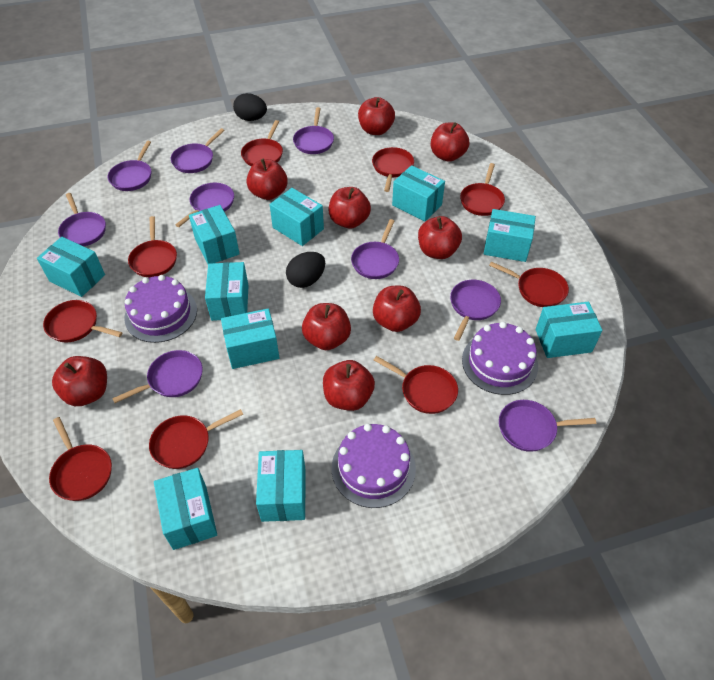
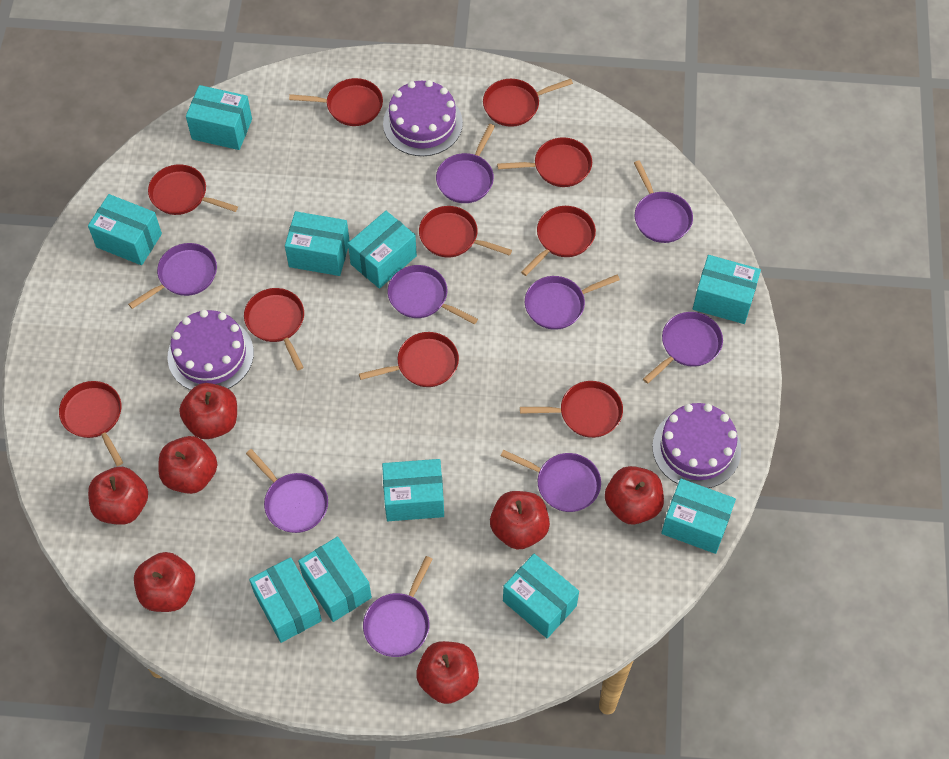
black egg: 2 -> 0
red apple: 9 -> 7
red pan: 9 -> 10

